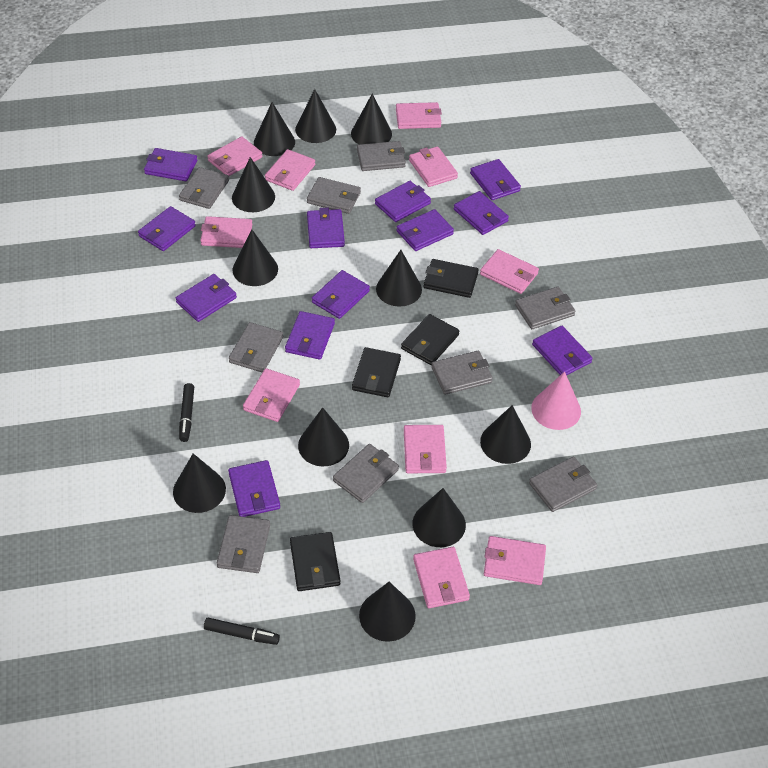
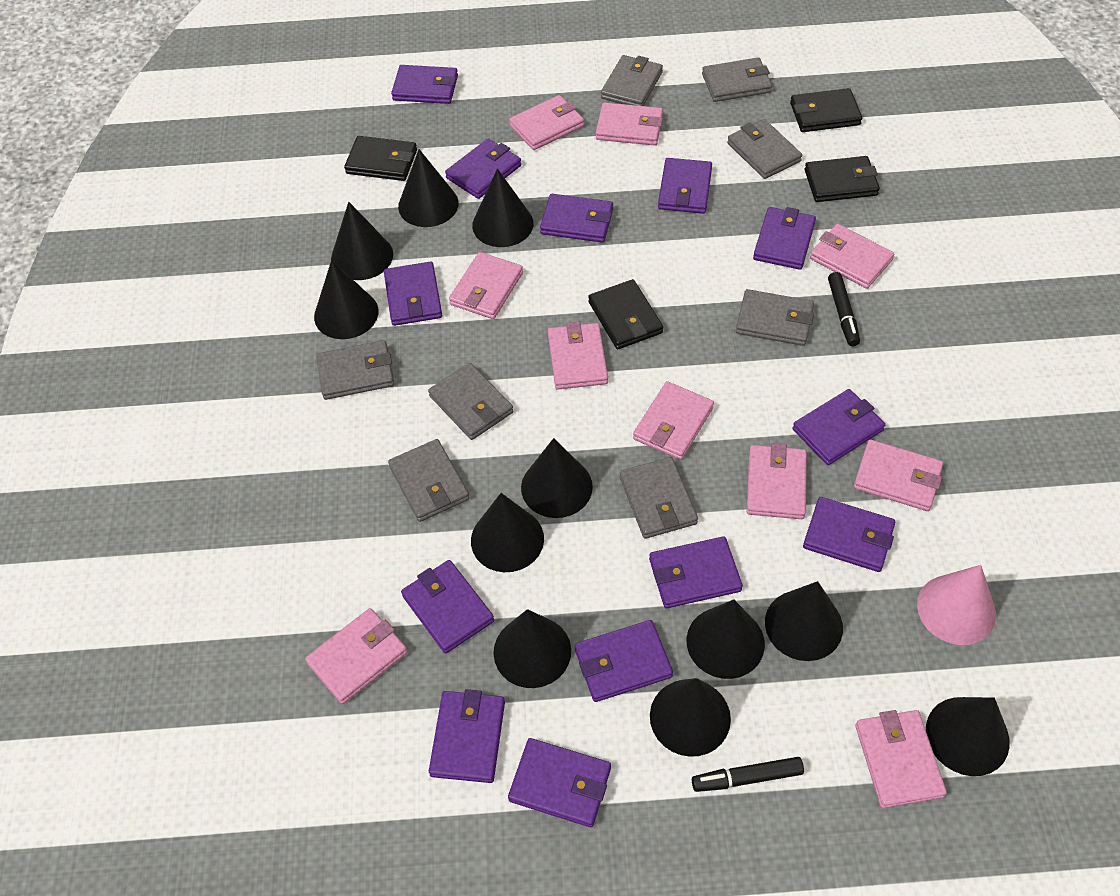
grey wallet: 9 -> 8
purple wallet: 12 -> 13

